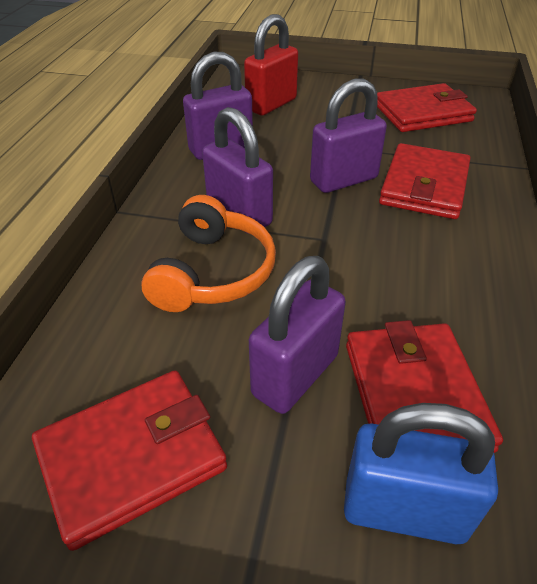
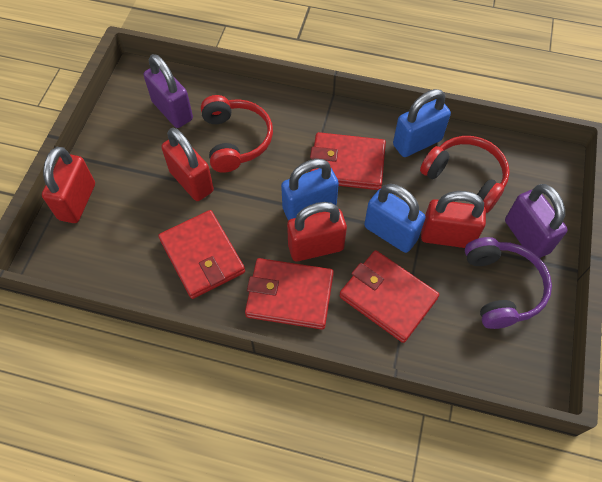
blue padlock: 1 -> 3
orange headphones: 1 -> 0
purple headphones: 0 -> 1
purple padlock: 4 -> 2
red headphones: 0 -> 2
red padlock: 1 -> 4

